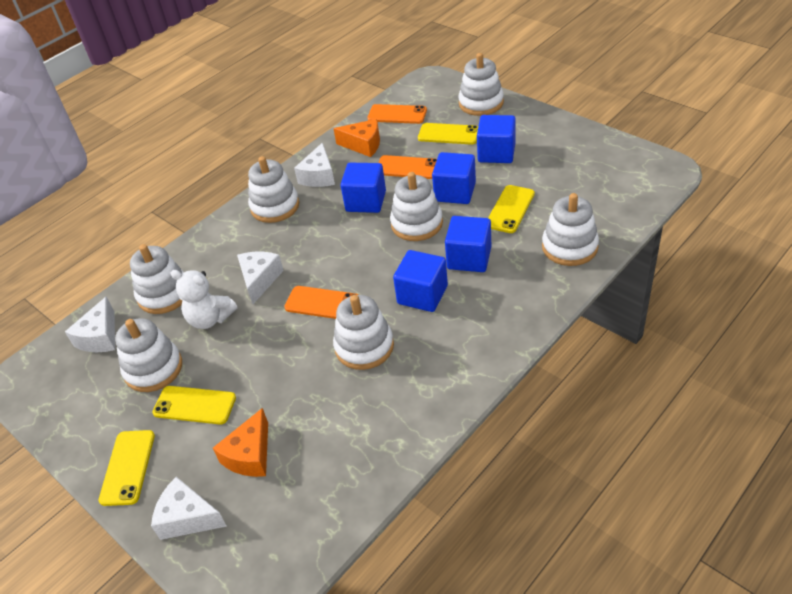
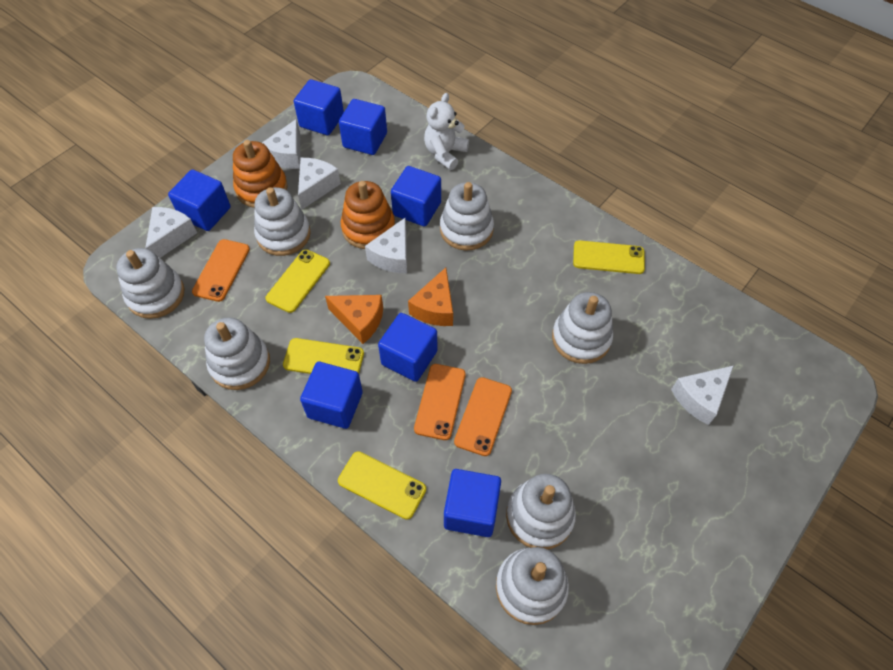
blue cube: 5 -> 7
orange stacking toy: 0 -> 2
white cheese: 4 -> 5

